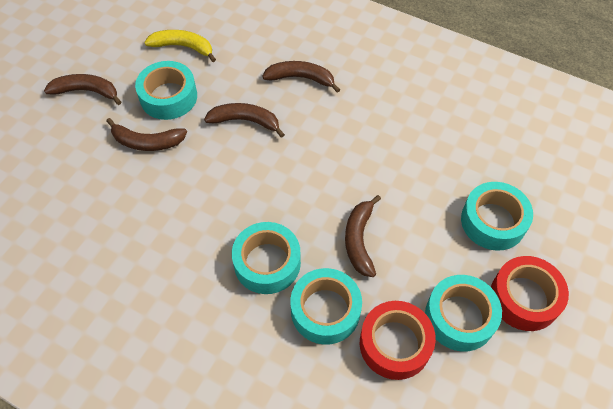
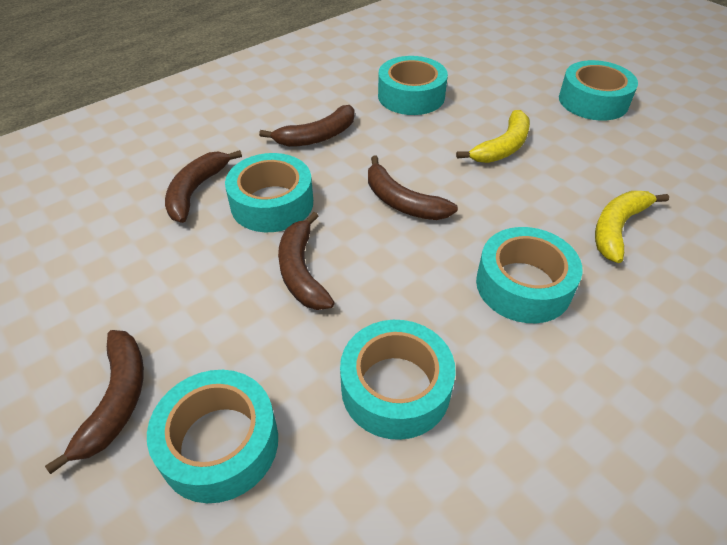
red tape: 2 -> 0
turquoise tape: 5 -> 6
yellow banana: 1 -> 2

